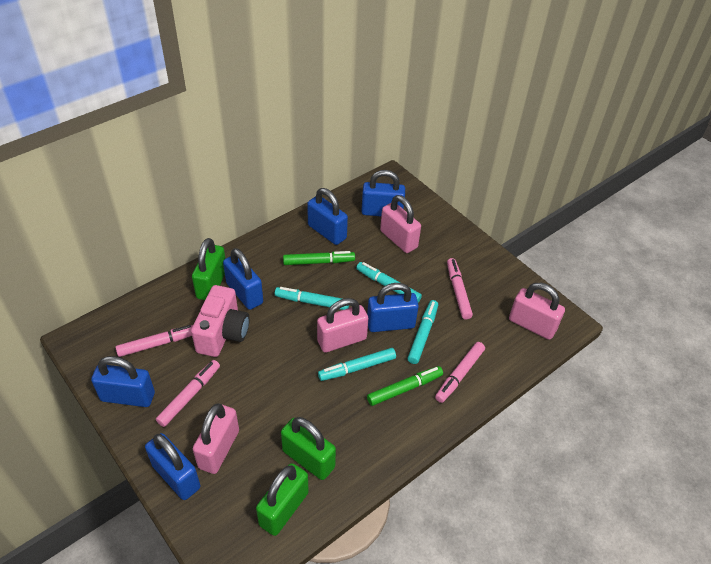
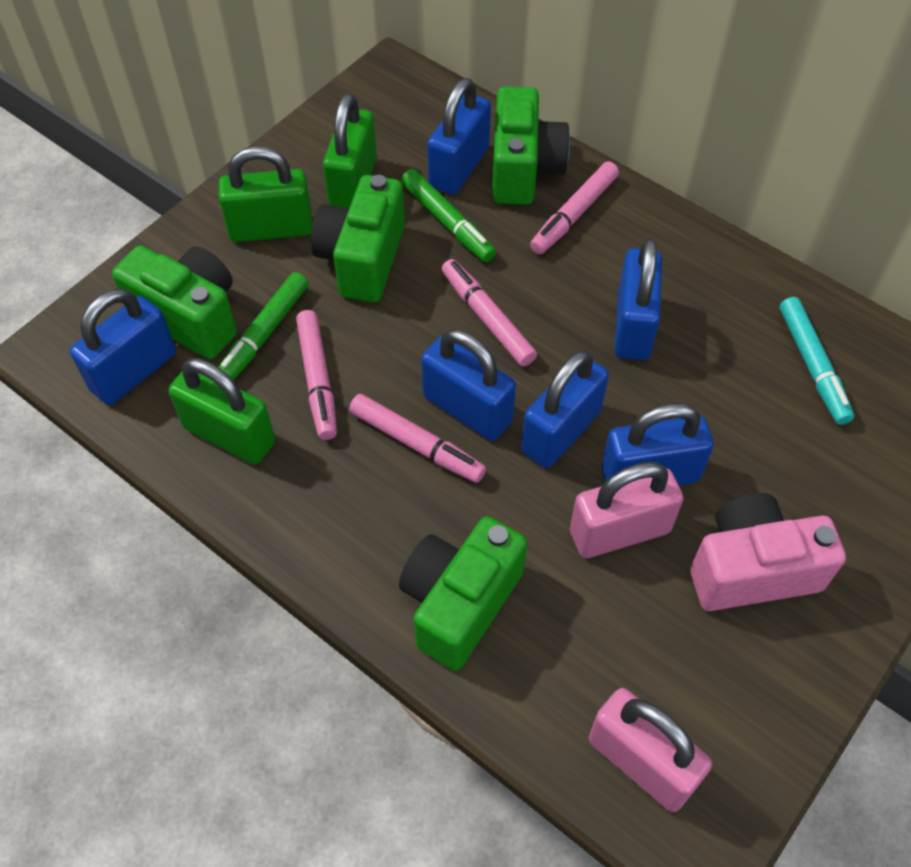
green camera: 0 -> 4
pink padlock: 4 -> 2
turquoise marker: 4 -> 1

